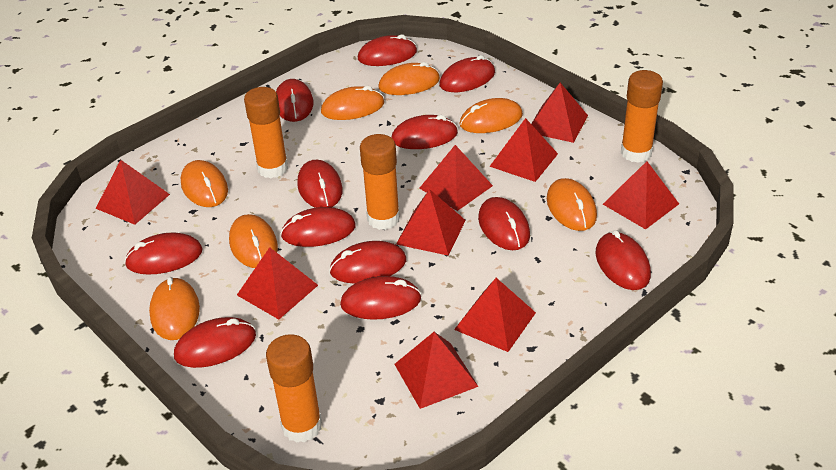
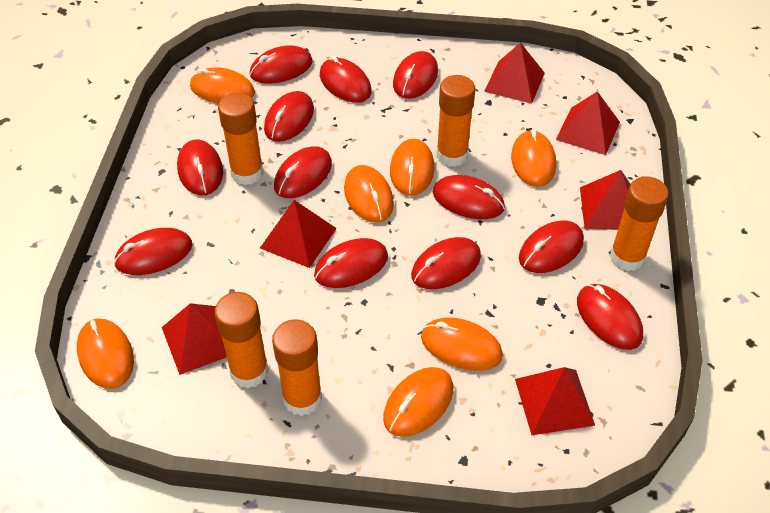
orange glue stick: 4 -> 5
red pyramid: 9 -> 6

